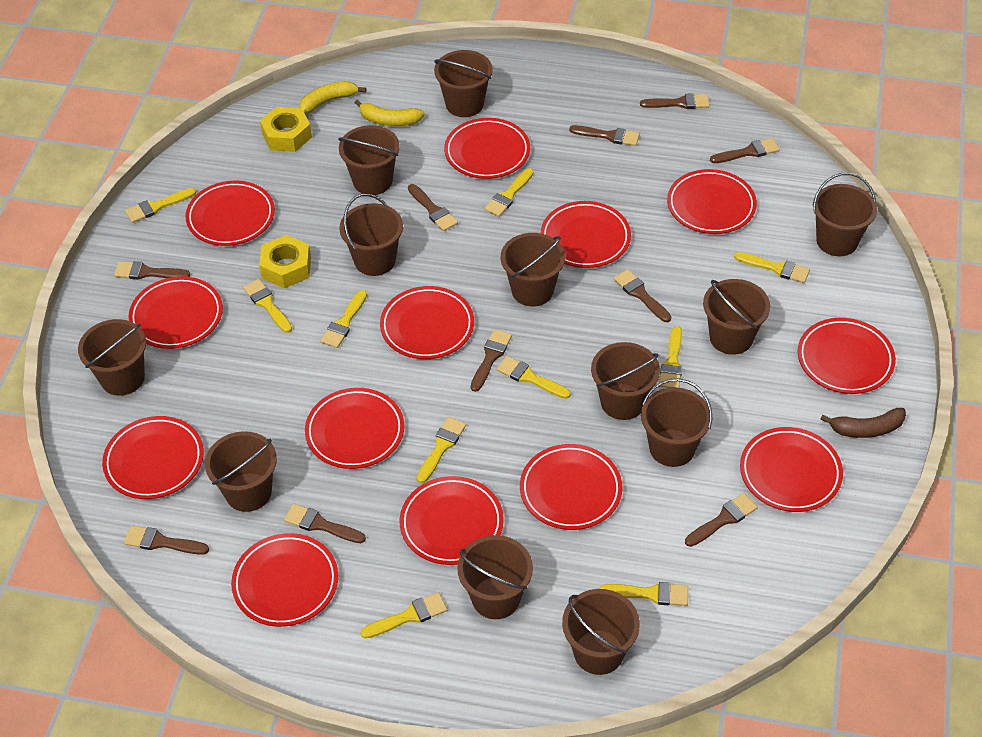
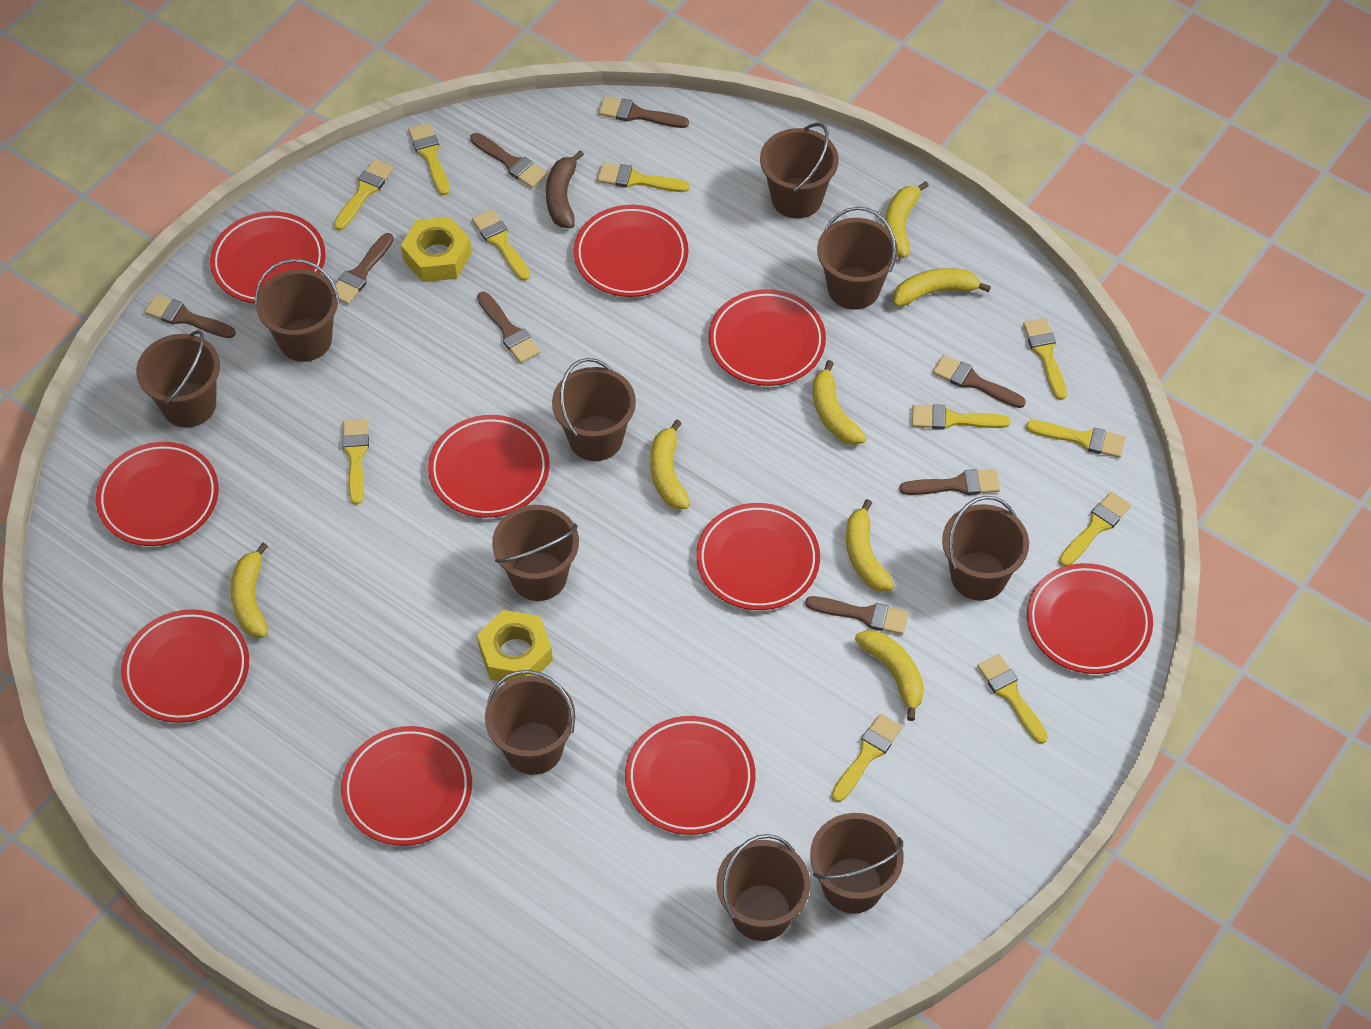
brown brush: 10 -> 8
brown bucket: 12 -> 10
red plate: 13 -> 10
yellow banana: 2 -> 7
yellow brush: 10 -> 11

